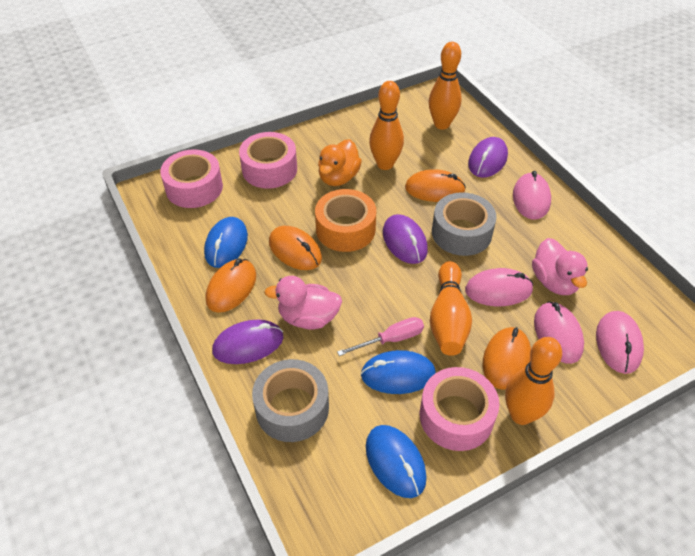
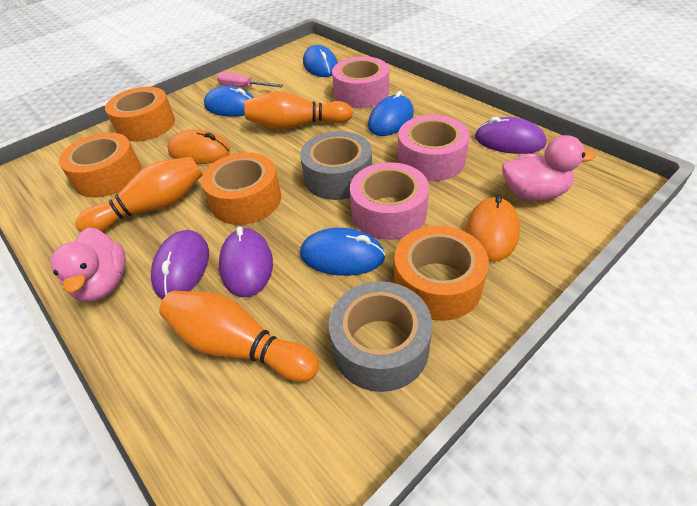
blue mouse: 3 -> 4
orange bowling pin: 4 -> 3
orange duck: 1 -> 0
orange mouse: 4 -> 2
orange tape: 1 -> 4
pink mouse: 4 -> 0

